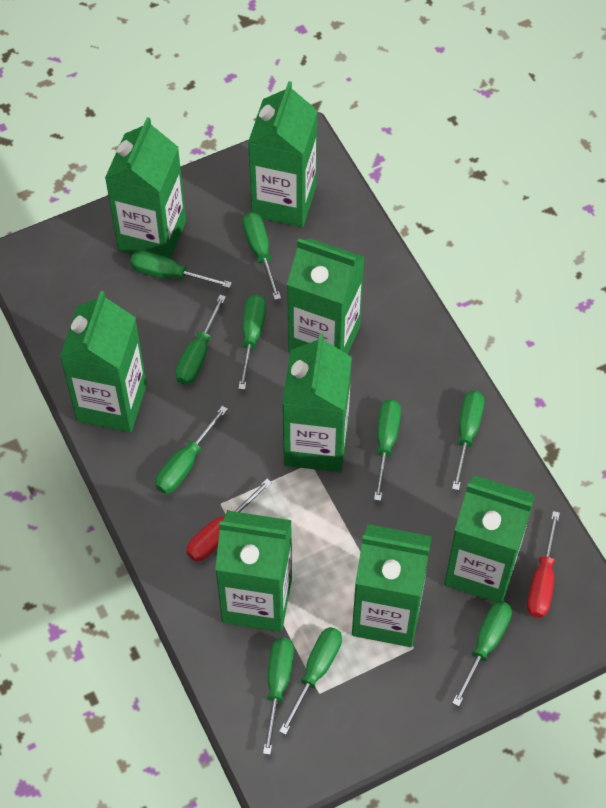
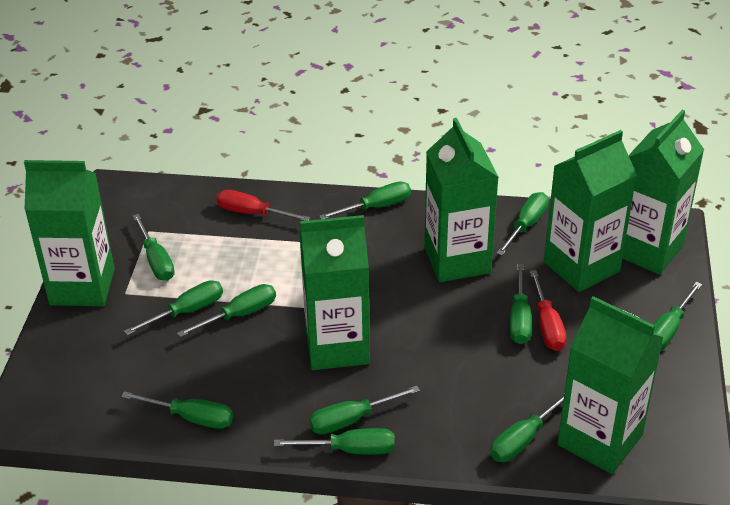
green carton: 8 -> 6
green screwdriver: 10 -> 11

